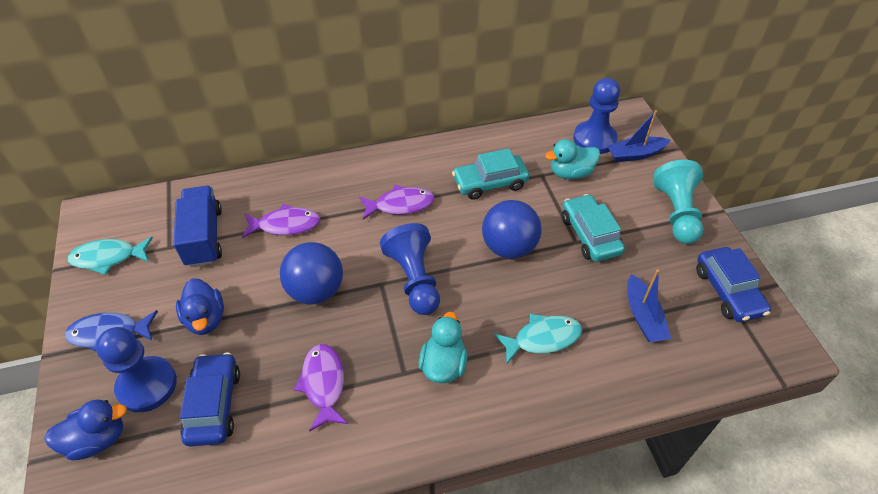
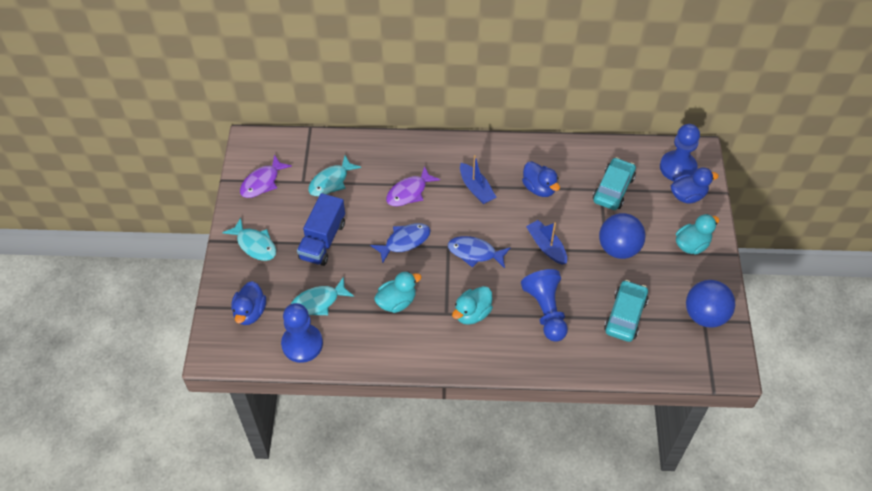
blue car: 2 -> 0
blue duck: 2 -> 3
blue fish: 1 -> 2
purple fish: 3 -> 2
turquoise duck: 2 -> 3
turquoise fish: 2 -> 3
turquoise pawn: 1 -> 0

